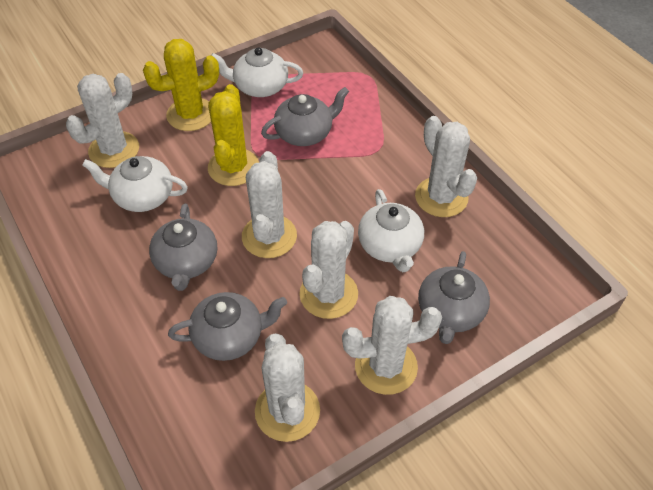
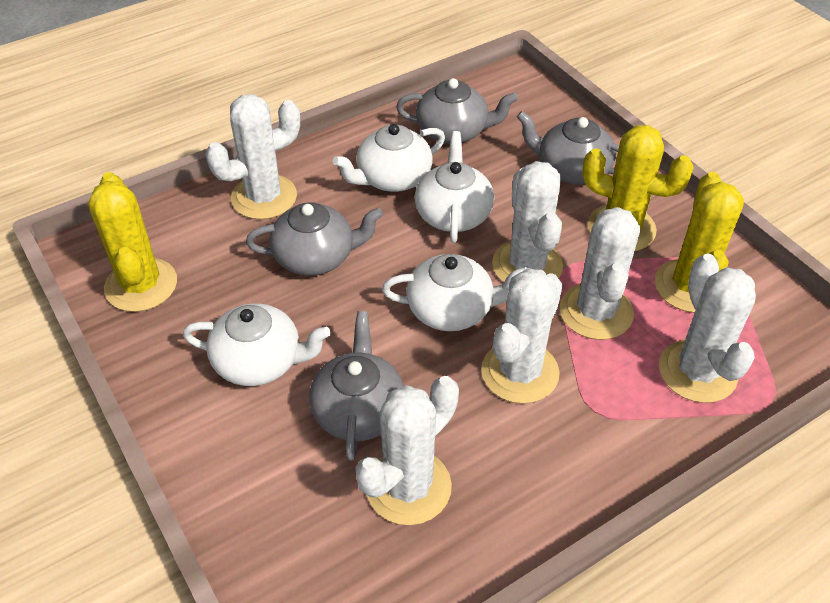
white teapot: 3 -> 4
yellow cactus: 2 -> 3

